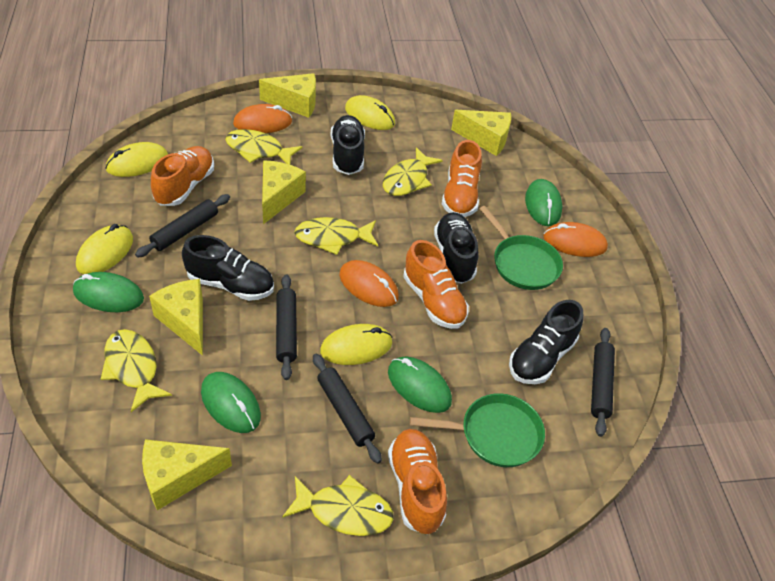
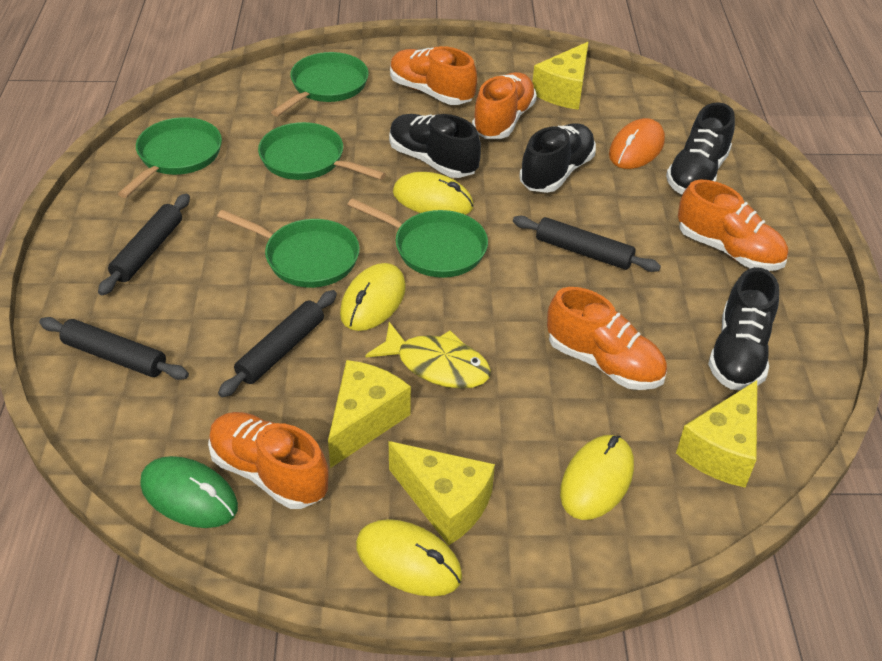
green mouse: 4 -> 1
green pan: 2 -> 5
orange mouse: 3 -> 1
orange shoe: 4 -> 5
yellow cheese: 5 -> 4
yellow fish: 5 -> 1

